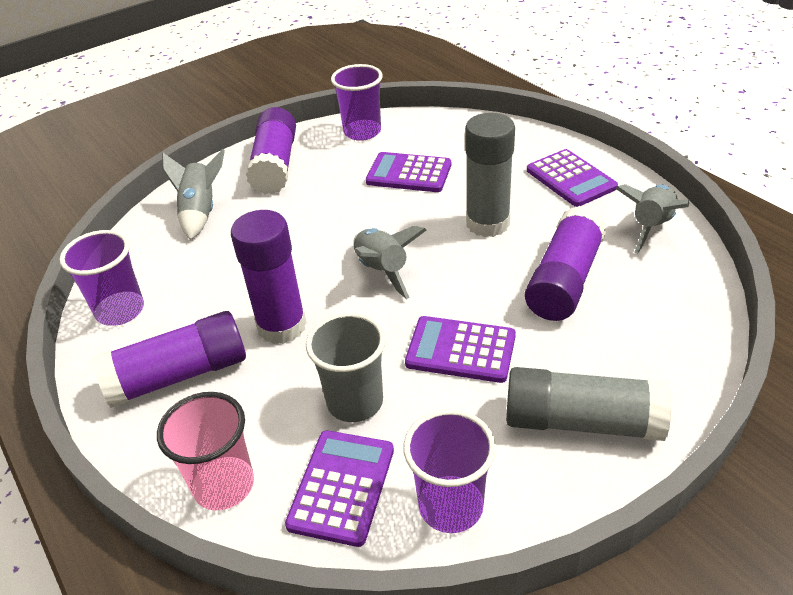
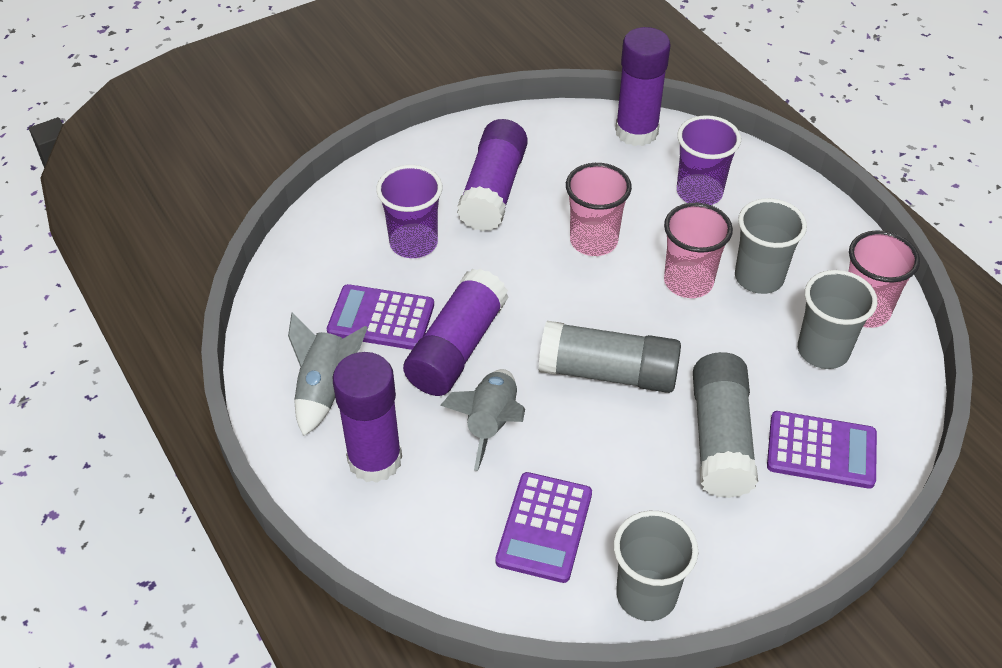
grey cup: 1 -> 3
grey rocket: 3 -> 2
pink cup: 1 -> 3
purple calculator: 4 -> 3
purple cup: 3 -> 2

